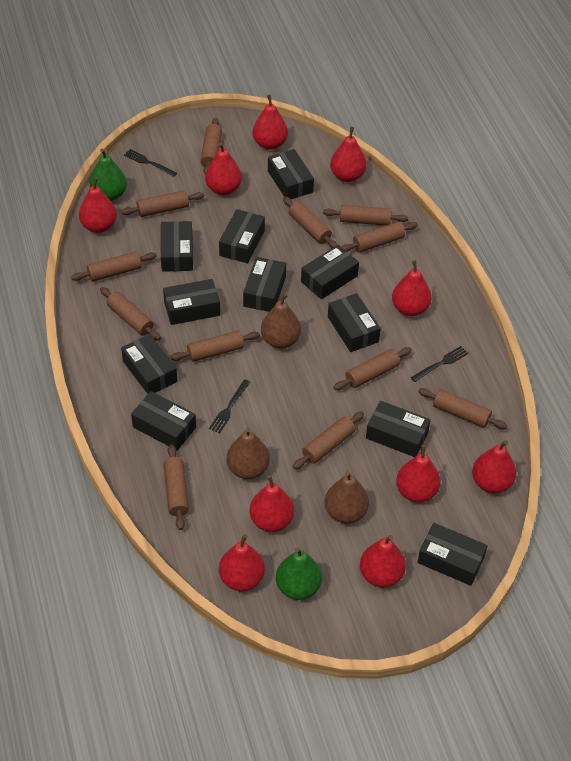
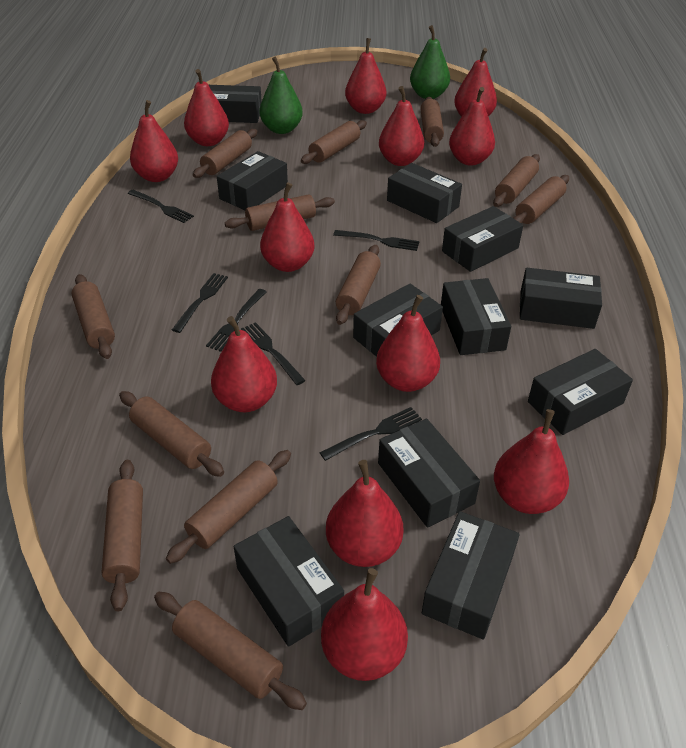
black fork: 3 -> 6
brown pear: 3 -> 0
red pear: 10 -> 12

